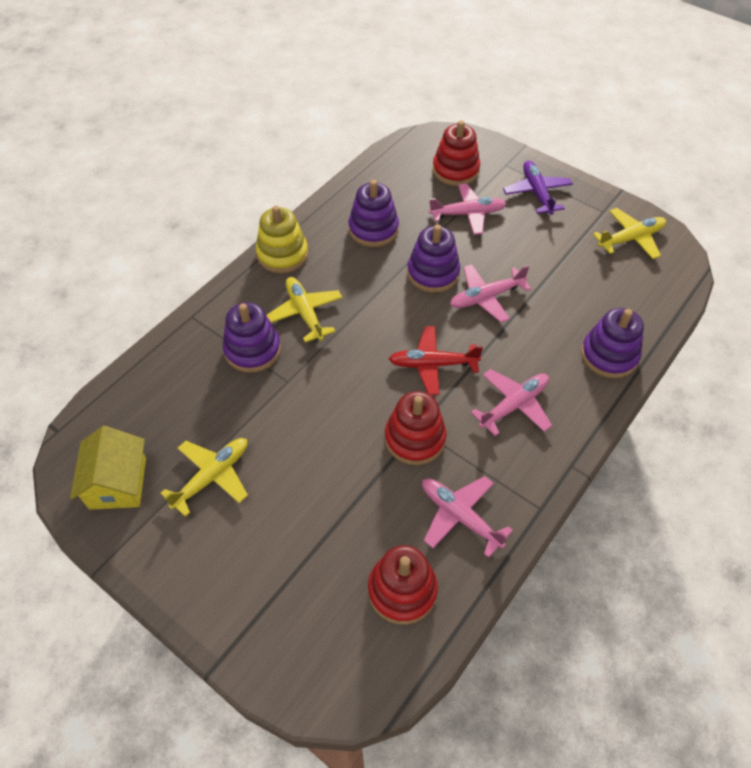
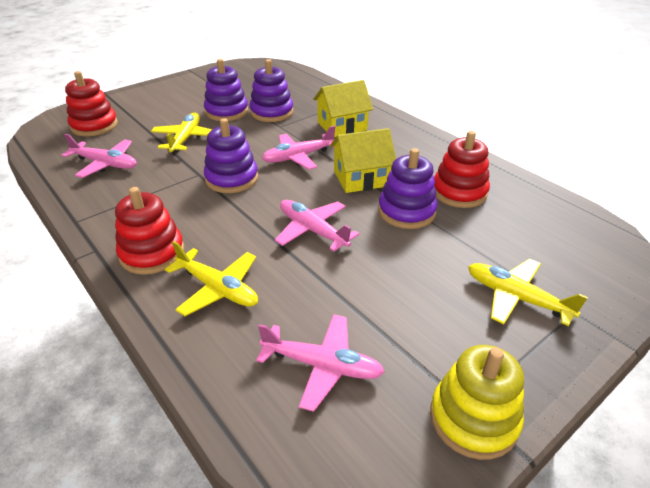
purple plane: 1 -> 0
red plane: 1 -> 0
yellow house: 1 -> 2

